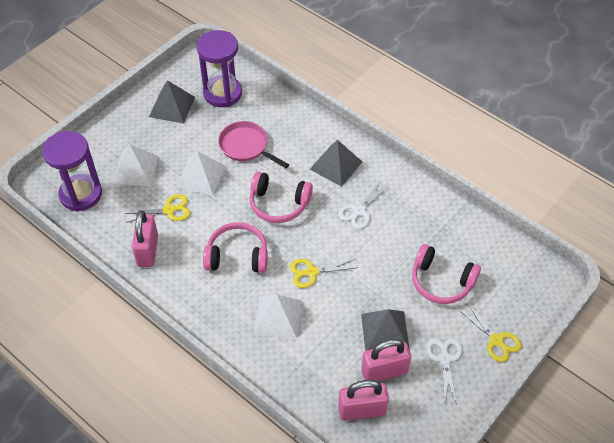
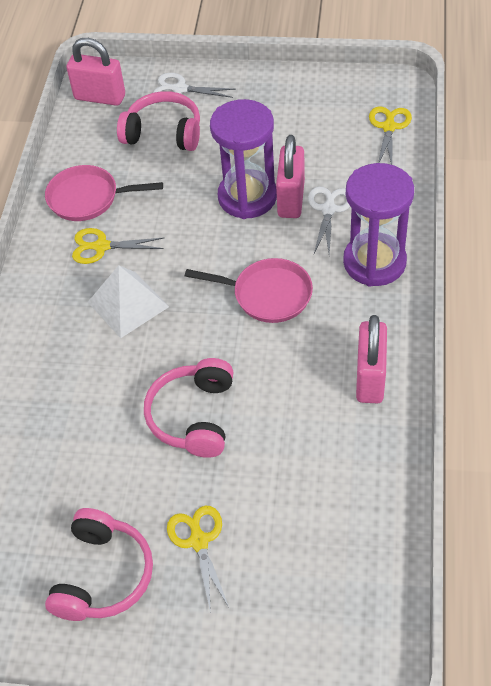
grey pyramid: 3 -> 0
pink pan: 1 -> 2
white pyramid: 3 -> 1

